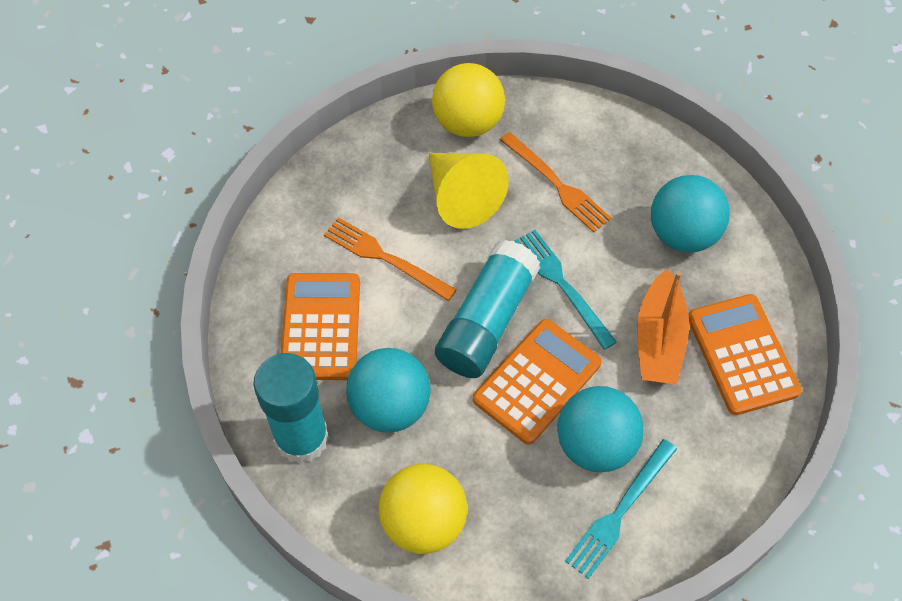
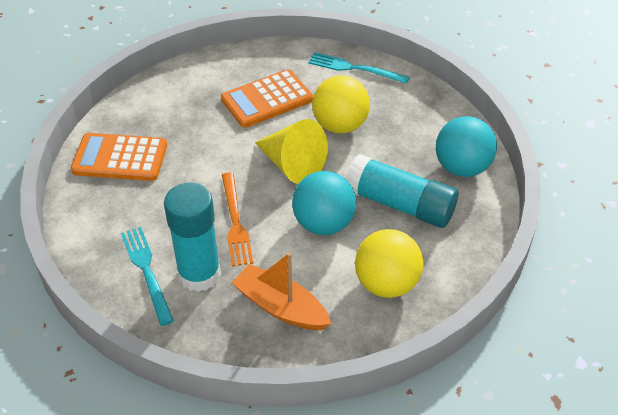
orange calculator: 3 -> 2
orange fork: 2 -> 1
turquoise ball: 3 -> 2

